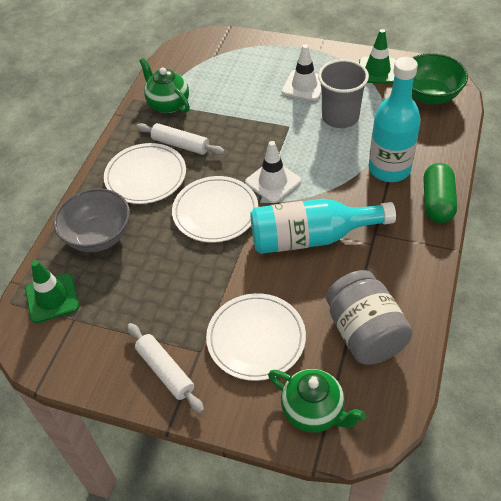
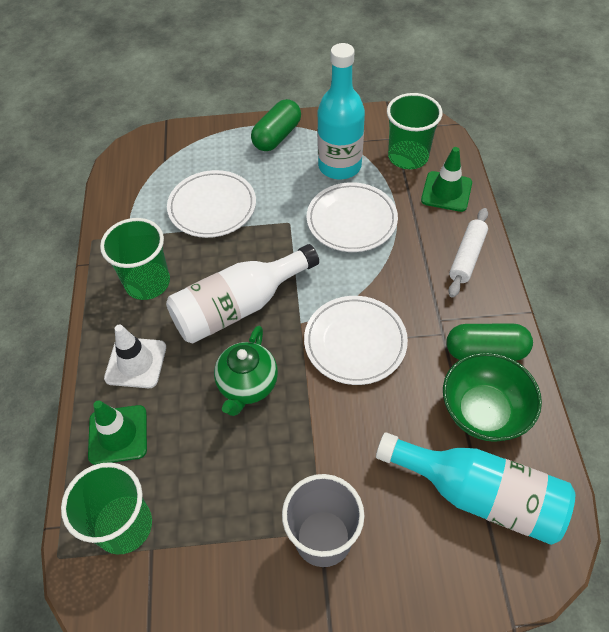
green capsule: 1 -> 2
green cup: 0 -> 3
green teapot: 2 -> 1
grey bowl: 1 -> 0
grey jar: 1 -> 0
white bottle: 0 -> 1
white rolling pin: 2 -> 1
white traffic cone: 2 -> 1

